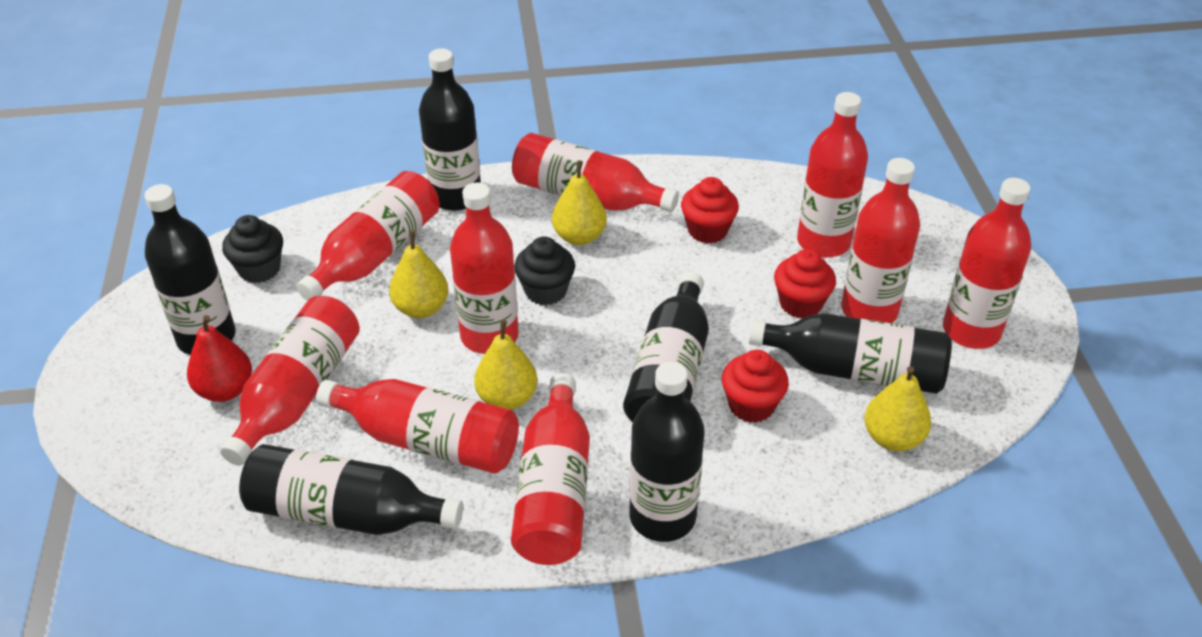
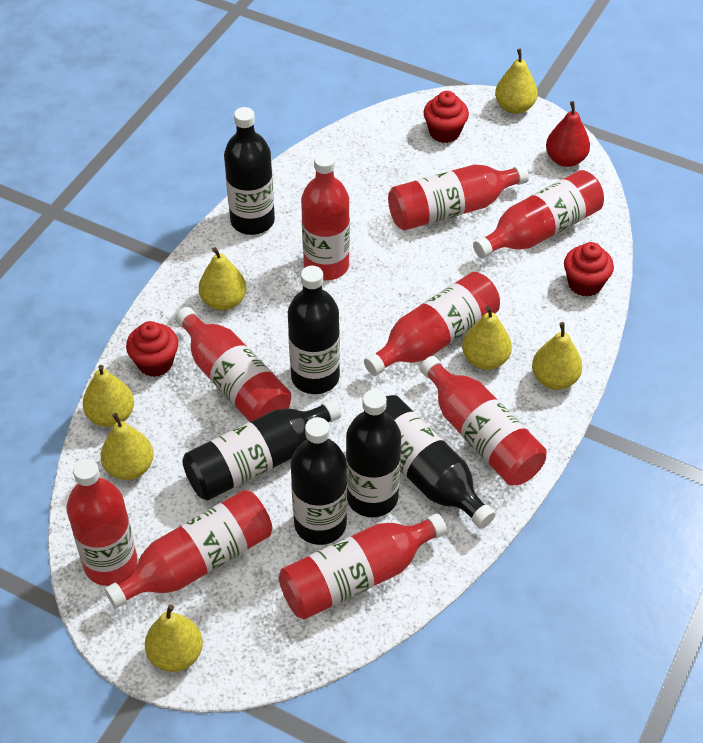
black cupcake: 2 -> 0
yellow pear: 4 -> 7

